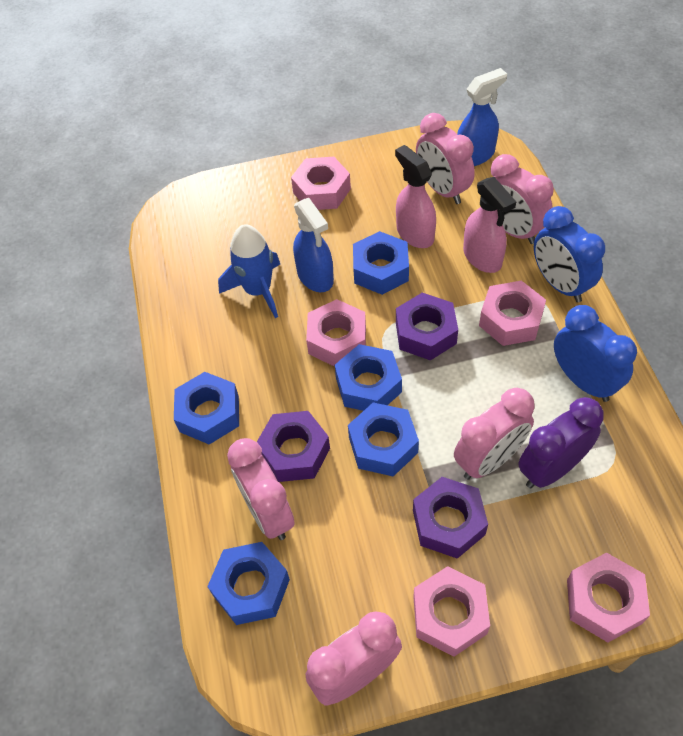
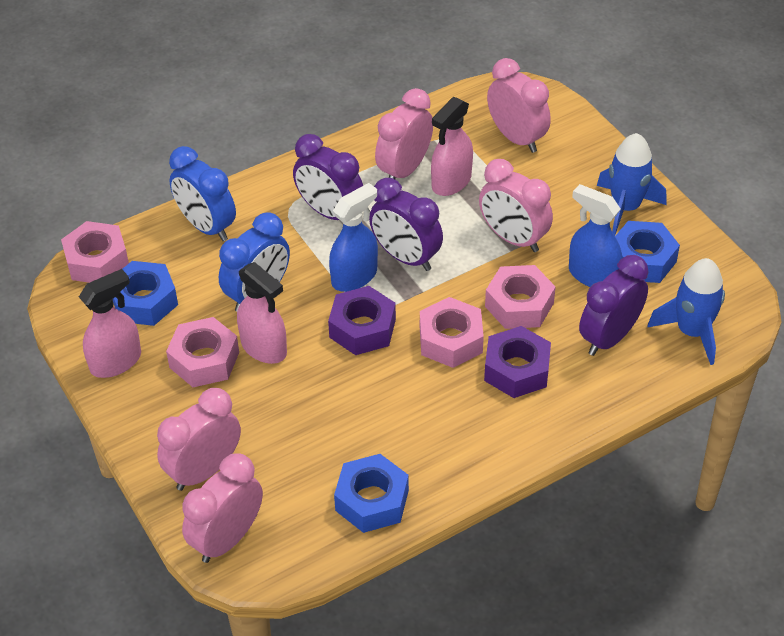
blue nut: 5 -> 3
blue rocket: 1 -> 2
pink nut: 5 -> 4
pink spray bottle: 2 -> 3
purple clock: 1 -> 3
purple nut: 3 -> 2

